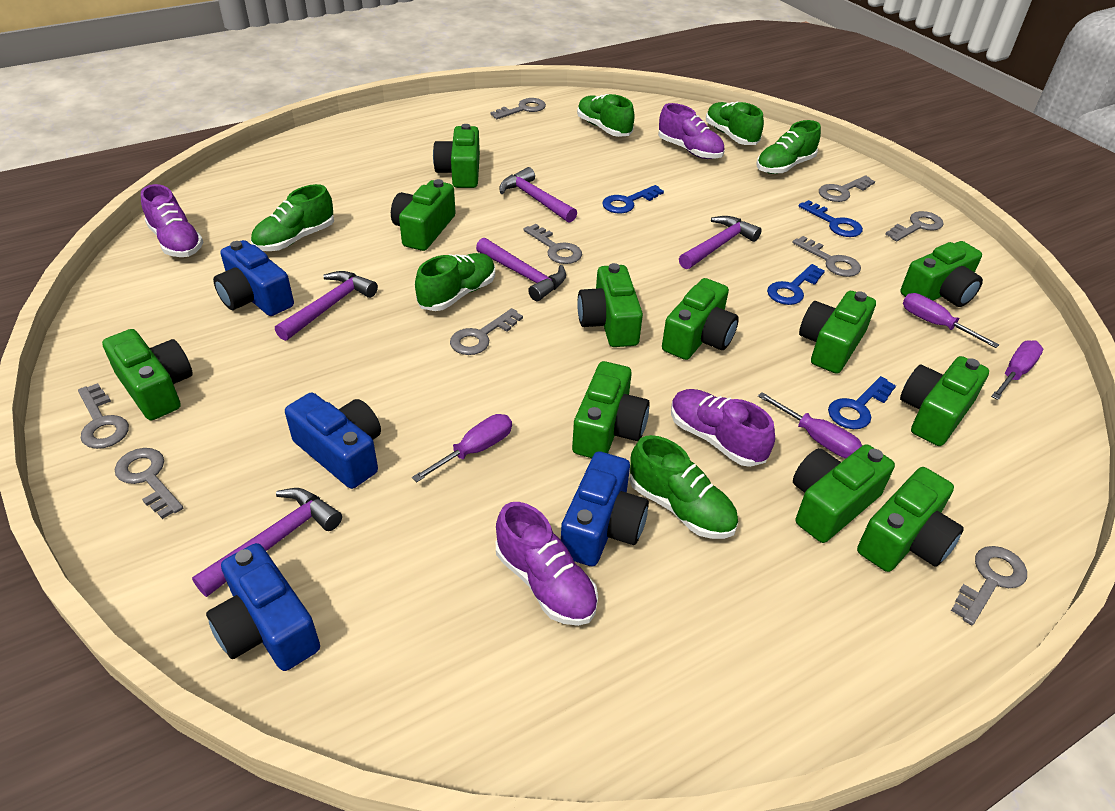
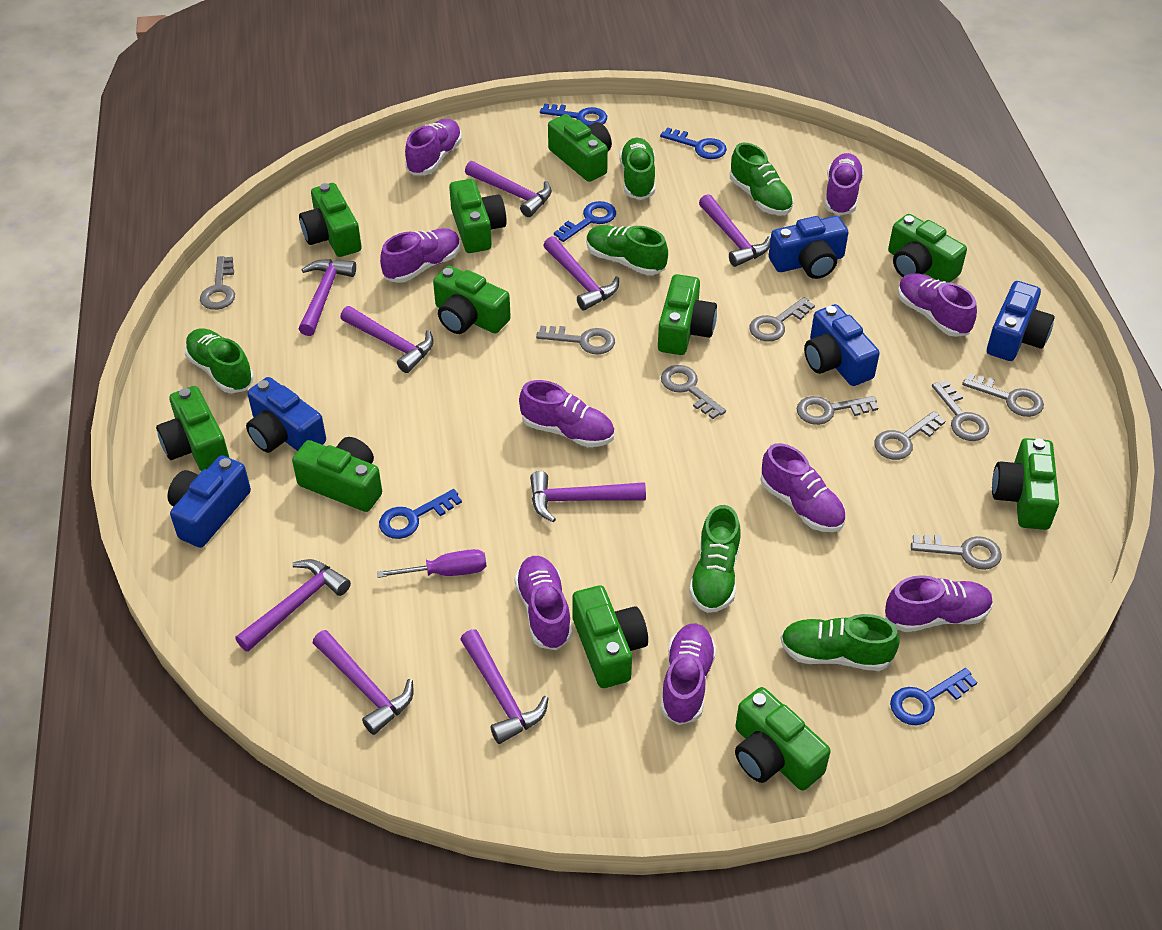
blue camera: 4 -> 5
blue key: 4 -> 5
purple hammer: 5 -> 9
purple screwdriver: 4 -> 1
purple shoe: 4 -> 9

